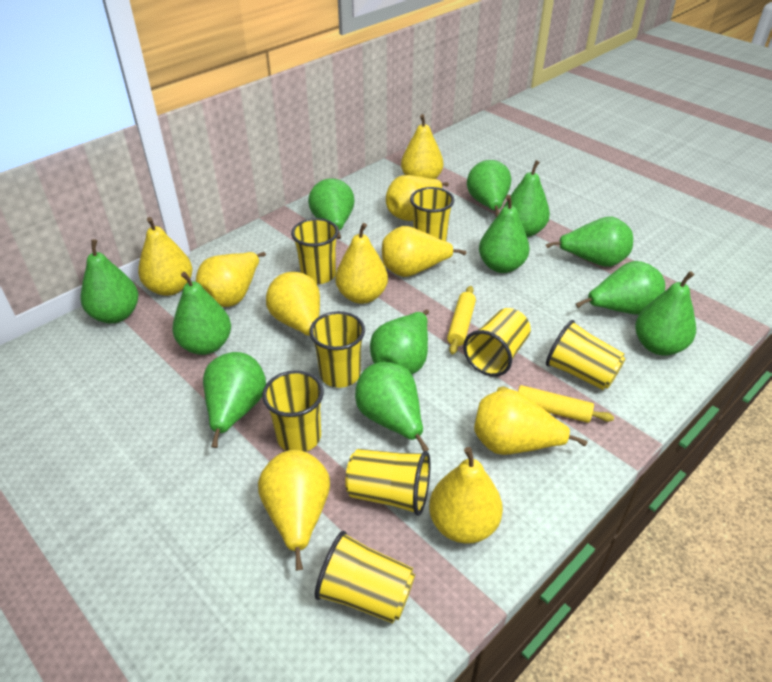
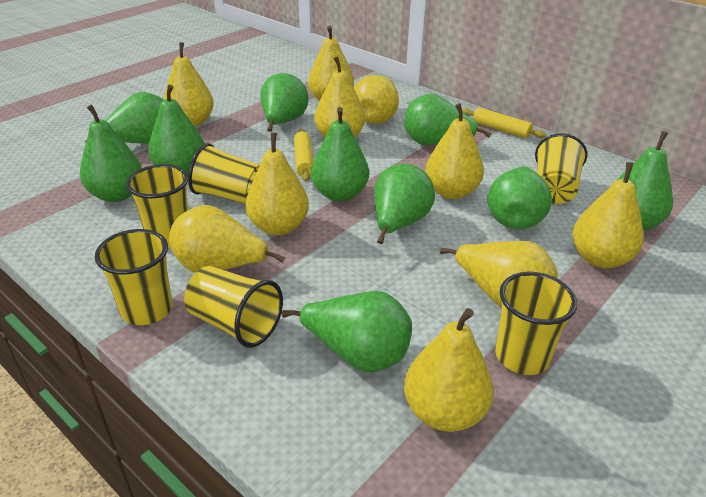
green pear: 12 -> 10
yellow cup: 8 -> 6

